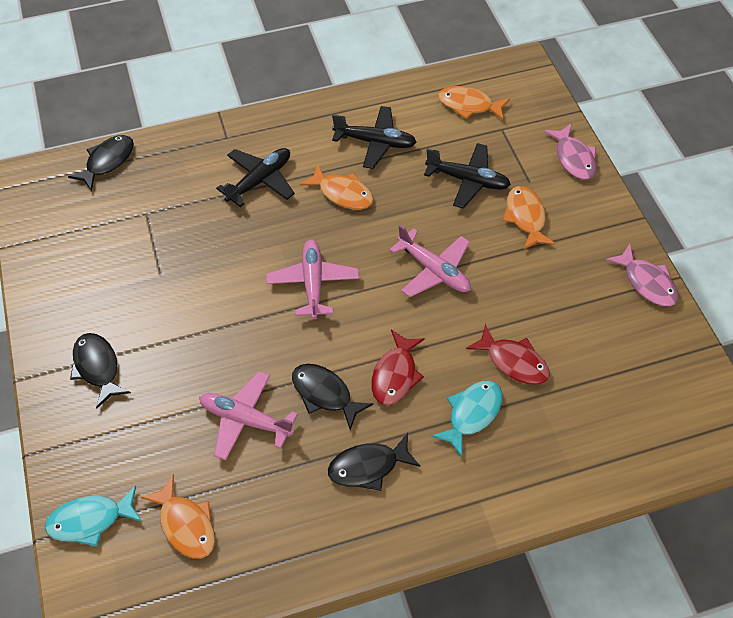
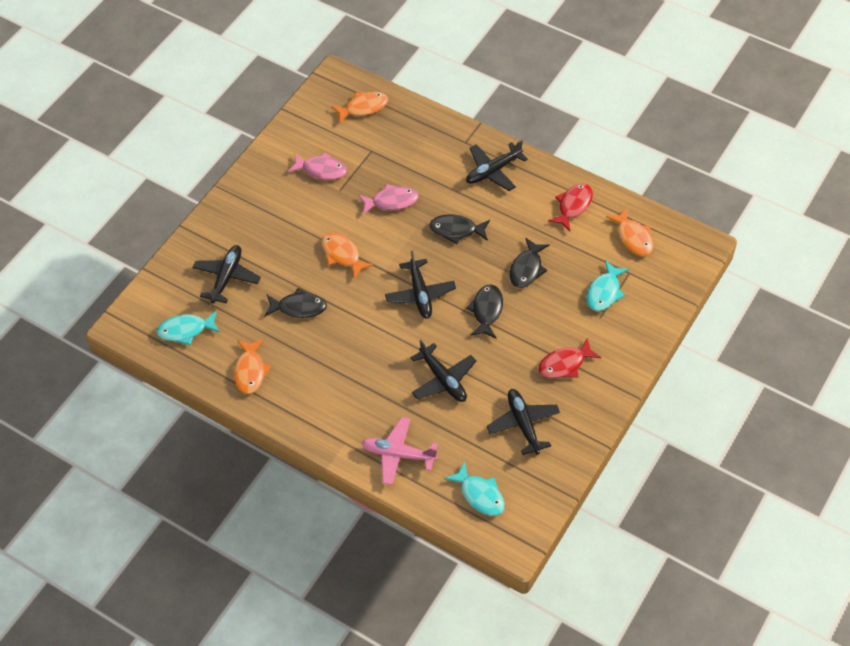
black plane: 3 -> 5
pink plane: 3 -> 1
turquoise fish: 2 -> 3

